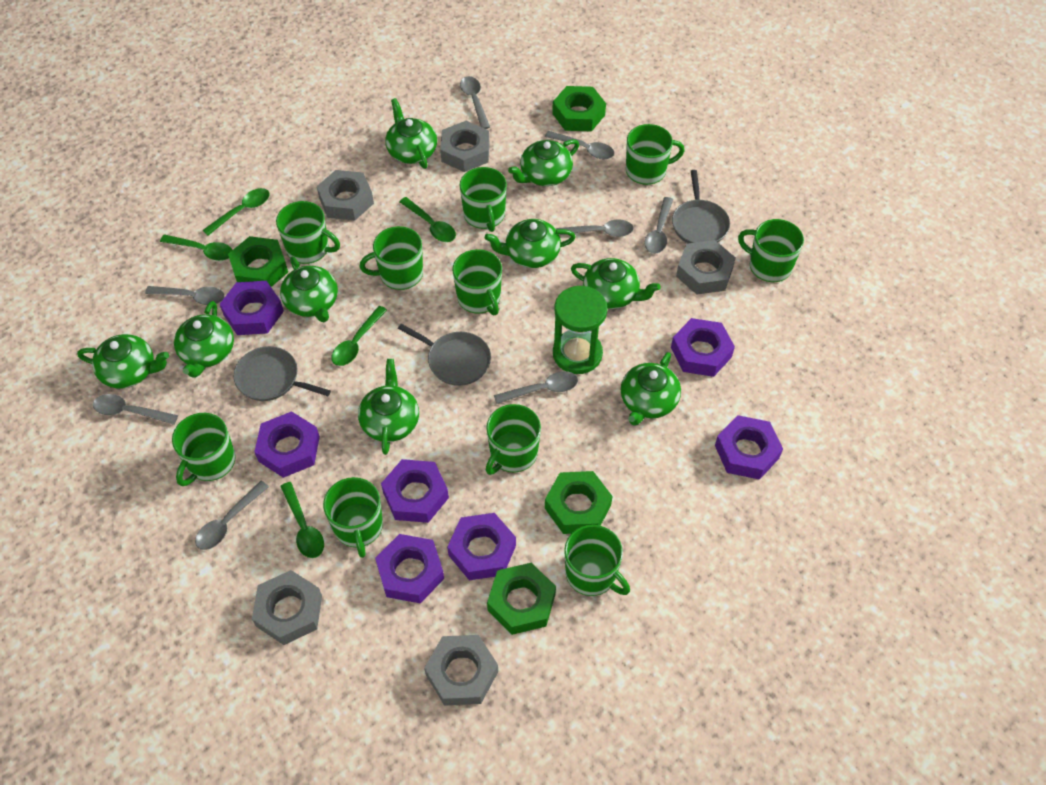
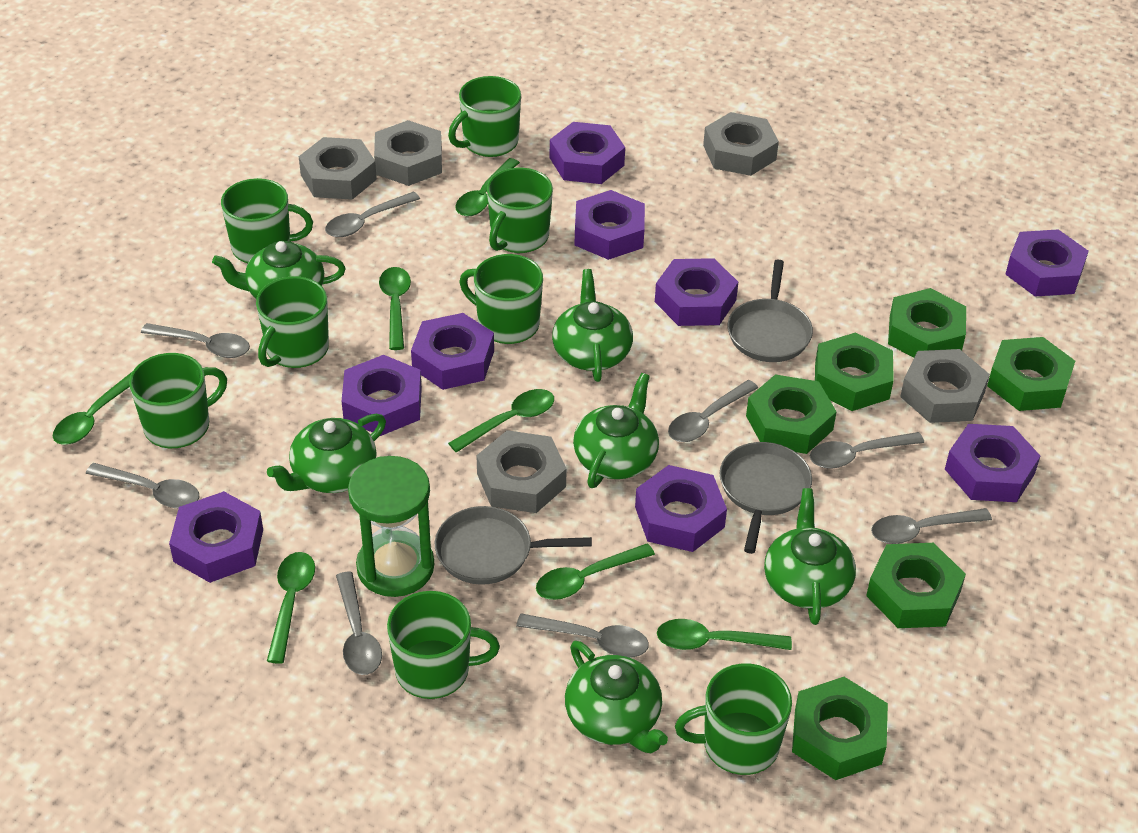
green mug: 10 -> 8
green nut: 4 -> 6
green spoon: 5 -> 7
green teapot: 9 -> 6
purple nut: 7 -> 9

